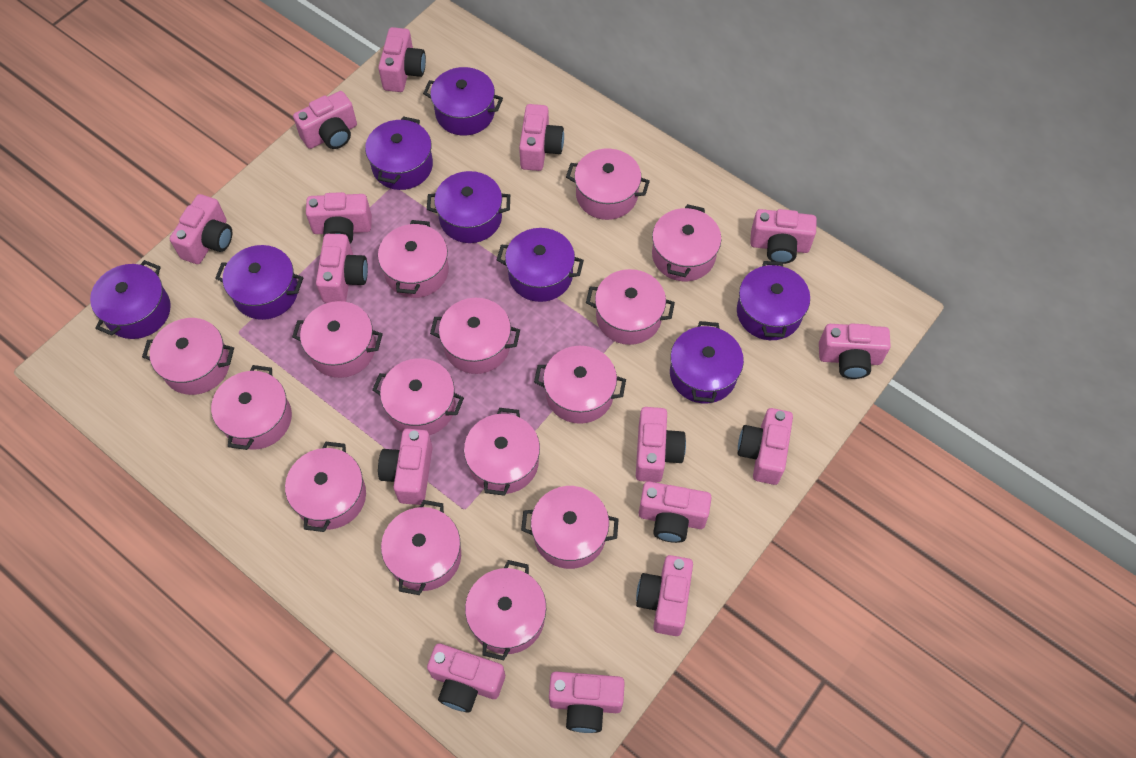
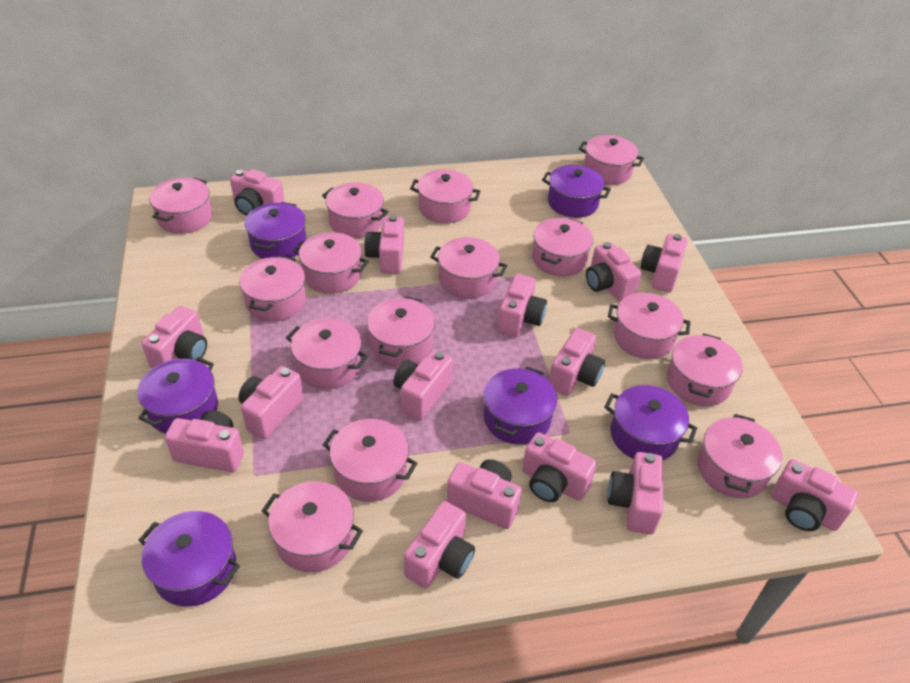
purple pot: 8 -> 6

